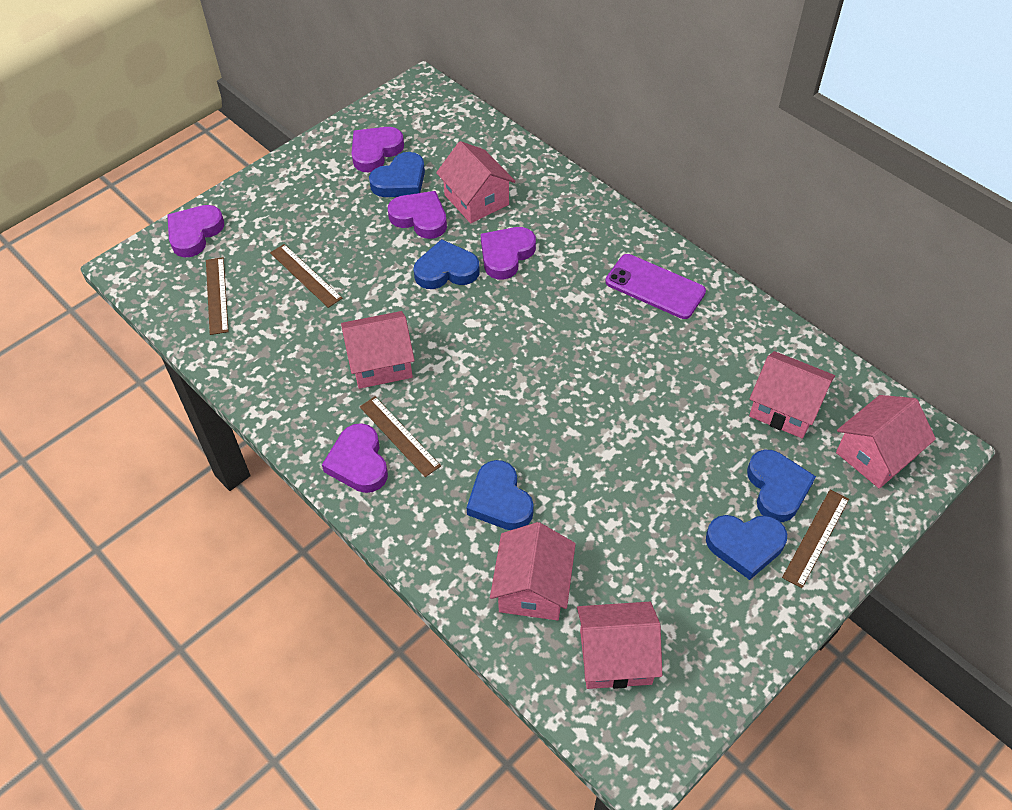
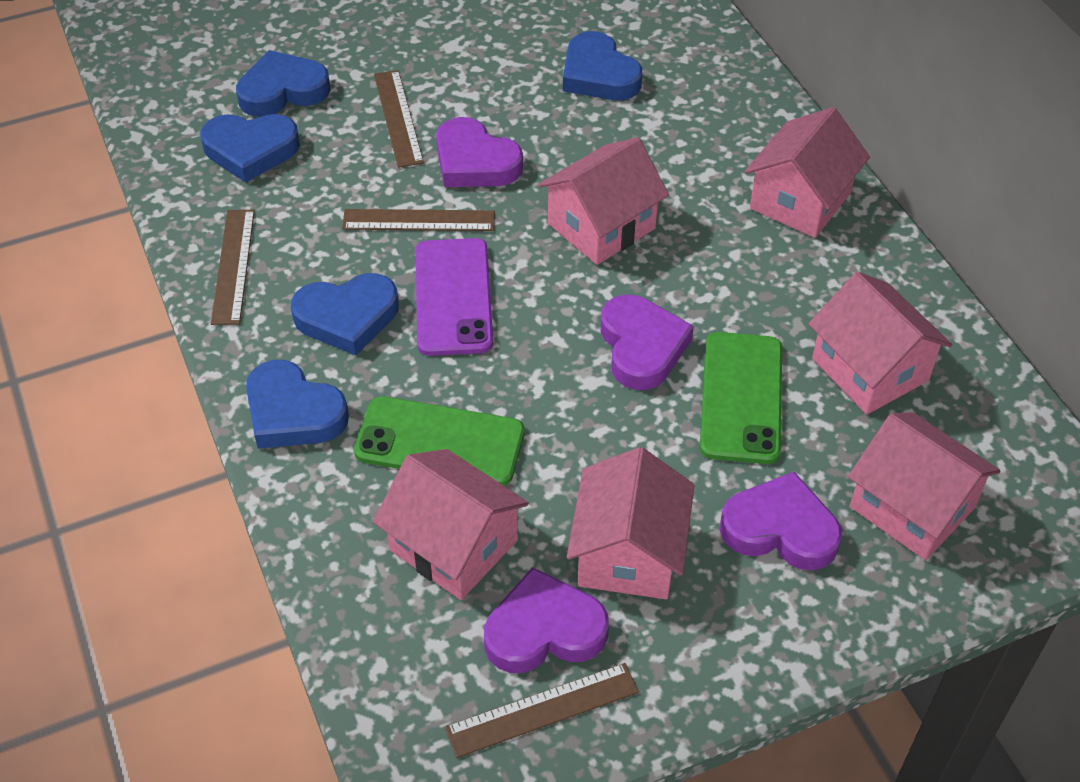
green phone: 0 -> 2
purple heart: 5 -> 4

